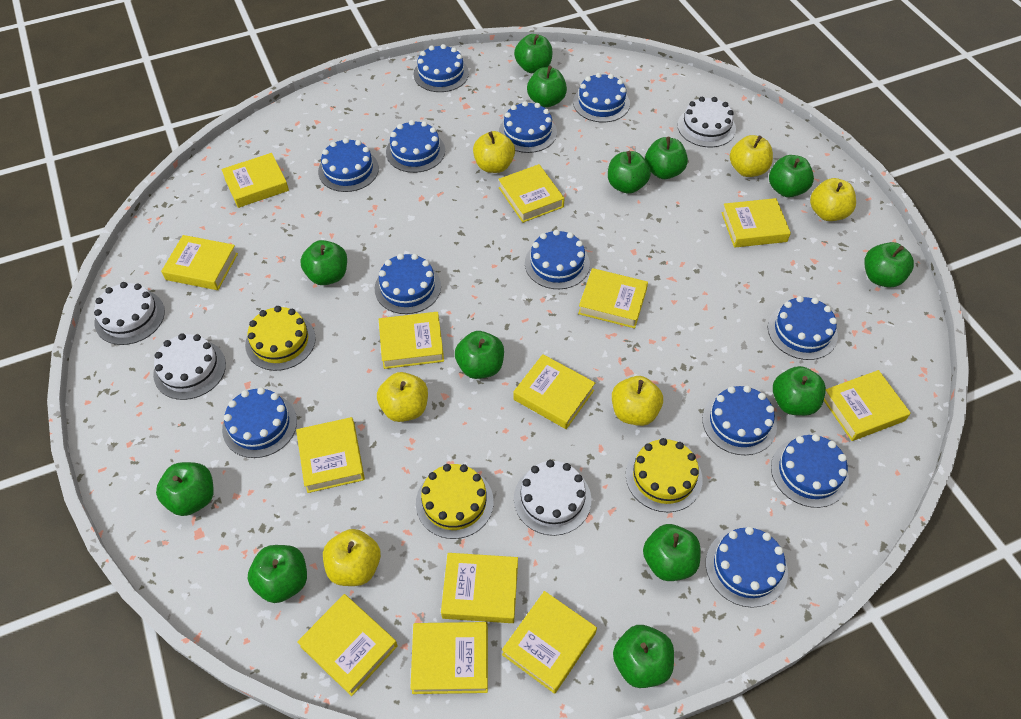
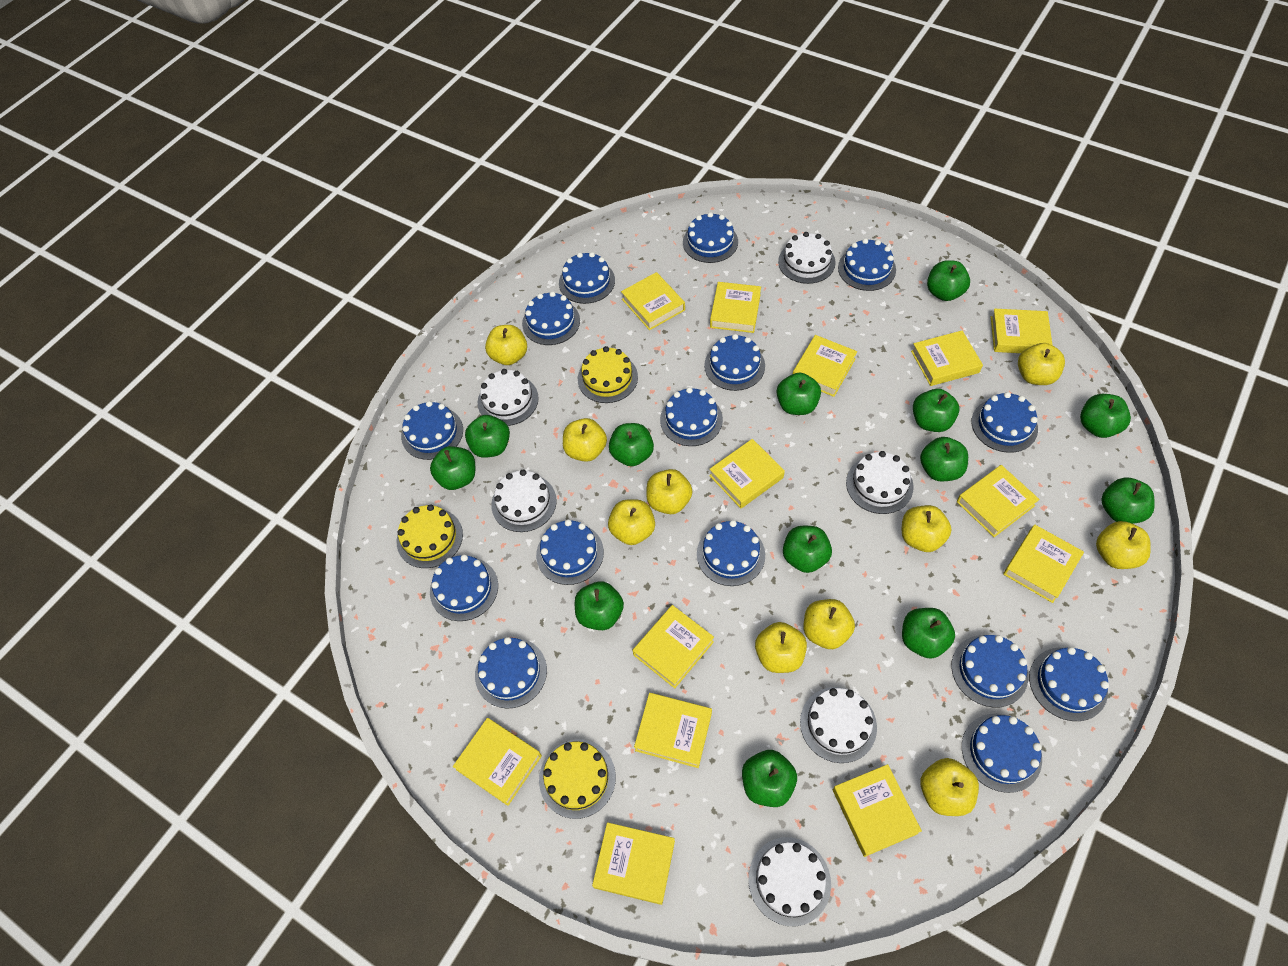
blue cake: 12 -> 15
white cake: 4 -> 6
yellow apple: 6 -> 10

